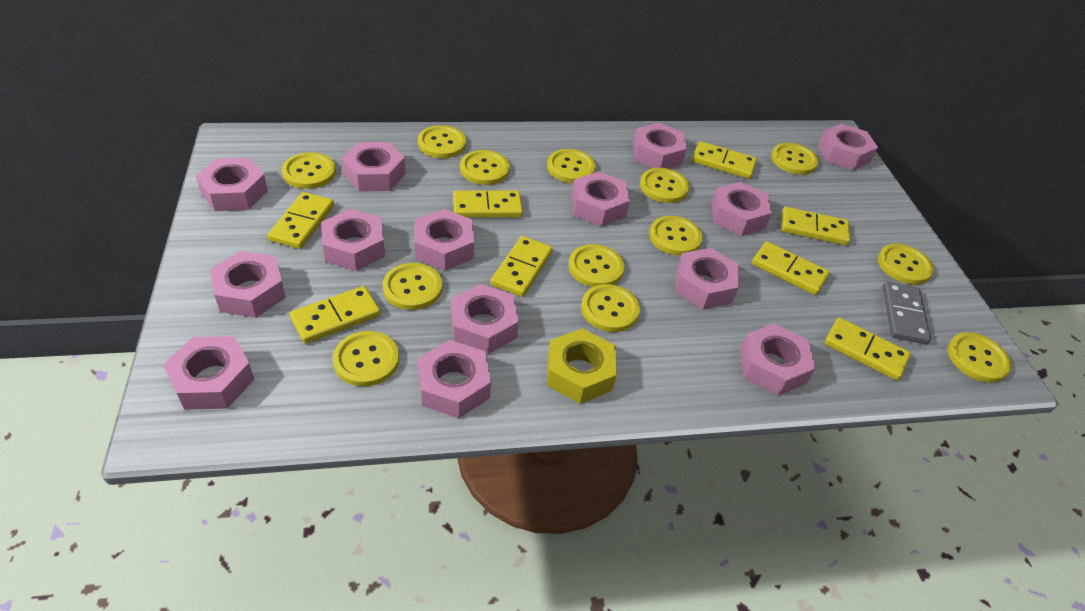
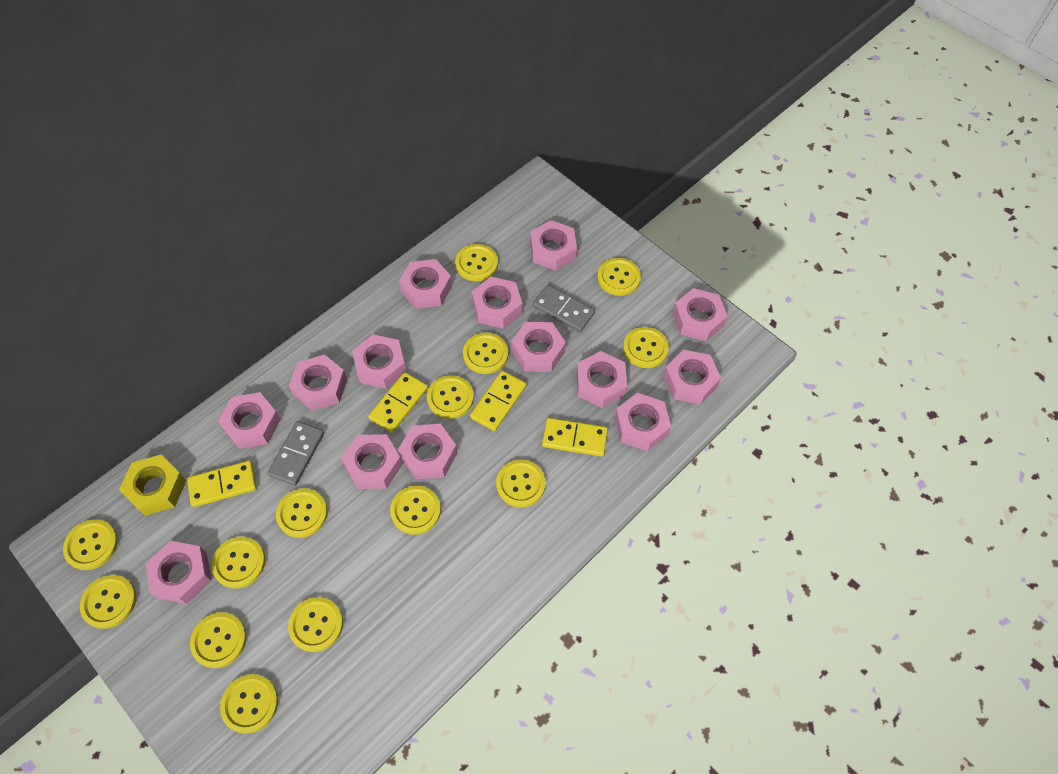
grey domino: 1 -> 2
yellow button: 13 -> 14
yellow domino: 8 -> 4

